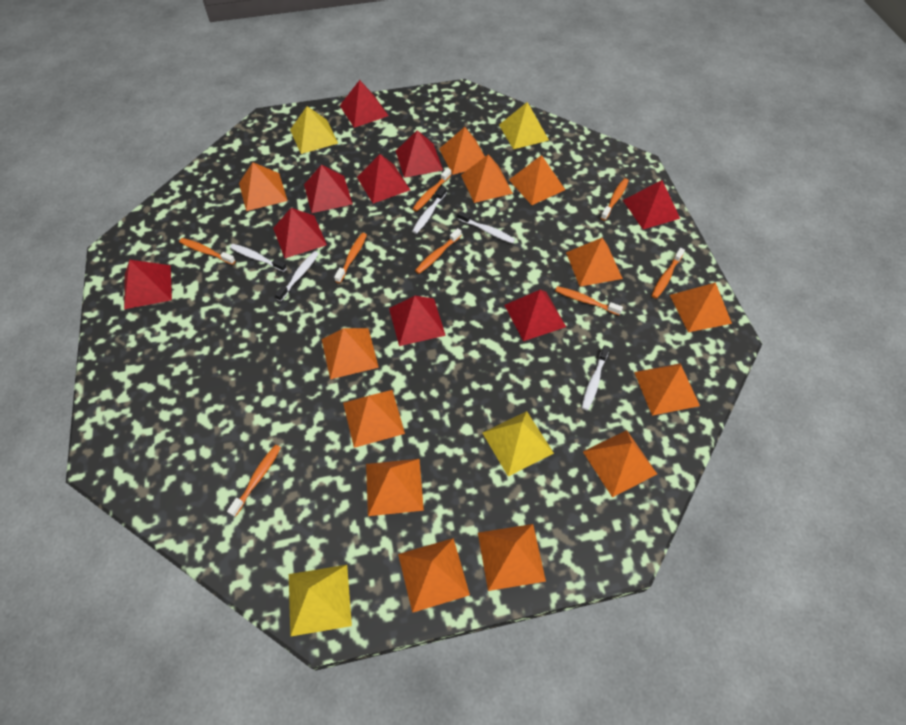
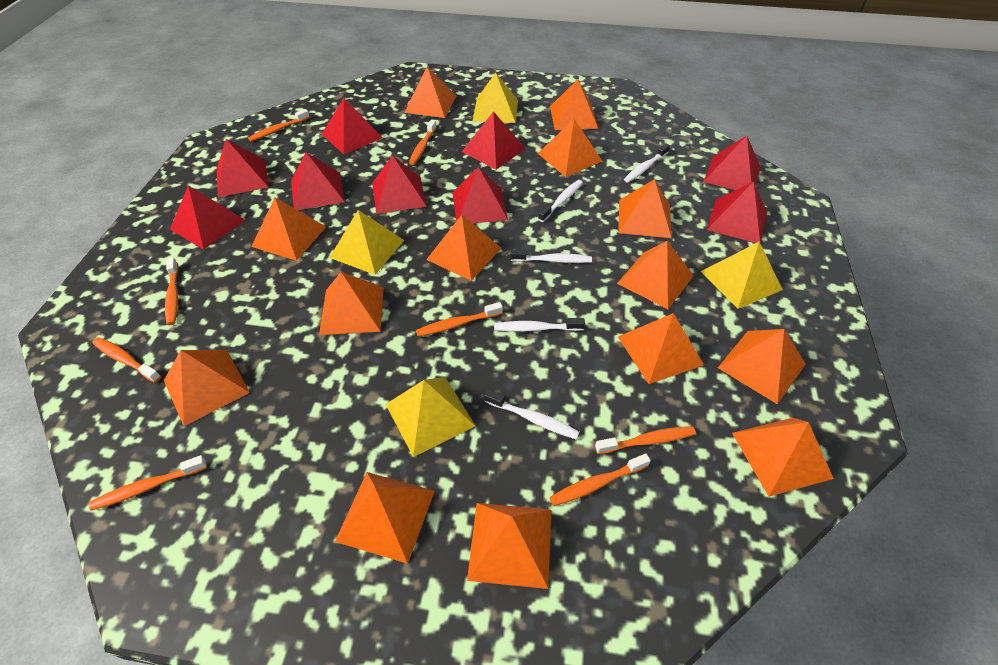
orange pyramid: 13 -> 14

